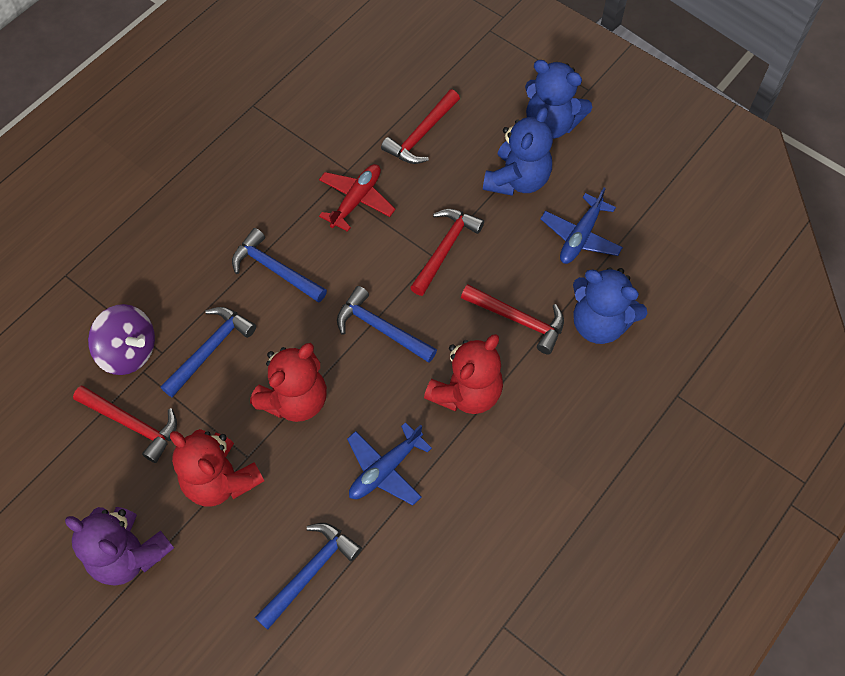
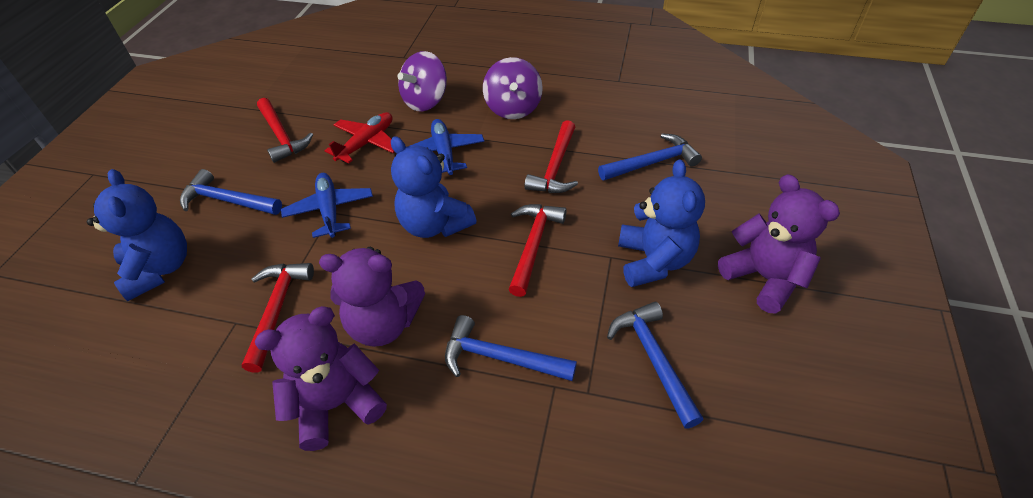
purple spinning top: 1 -> 2
purple teddy bear: 1 -> 3
red teddy bear: 3 -> 0

